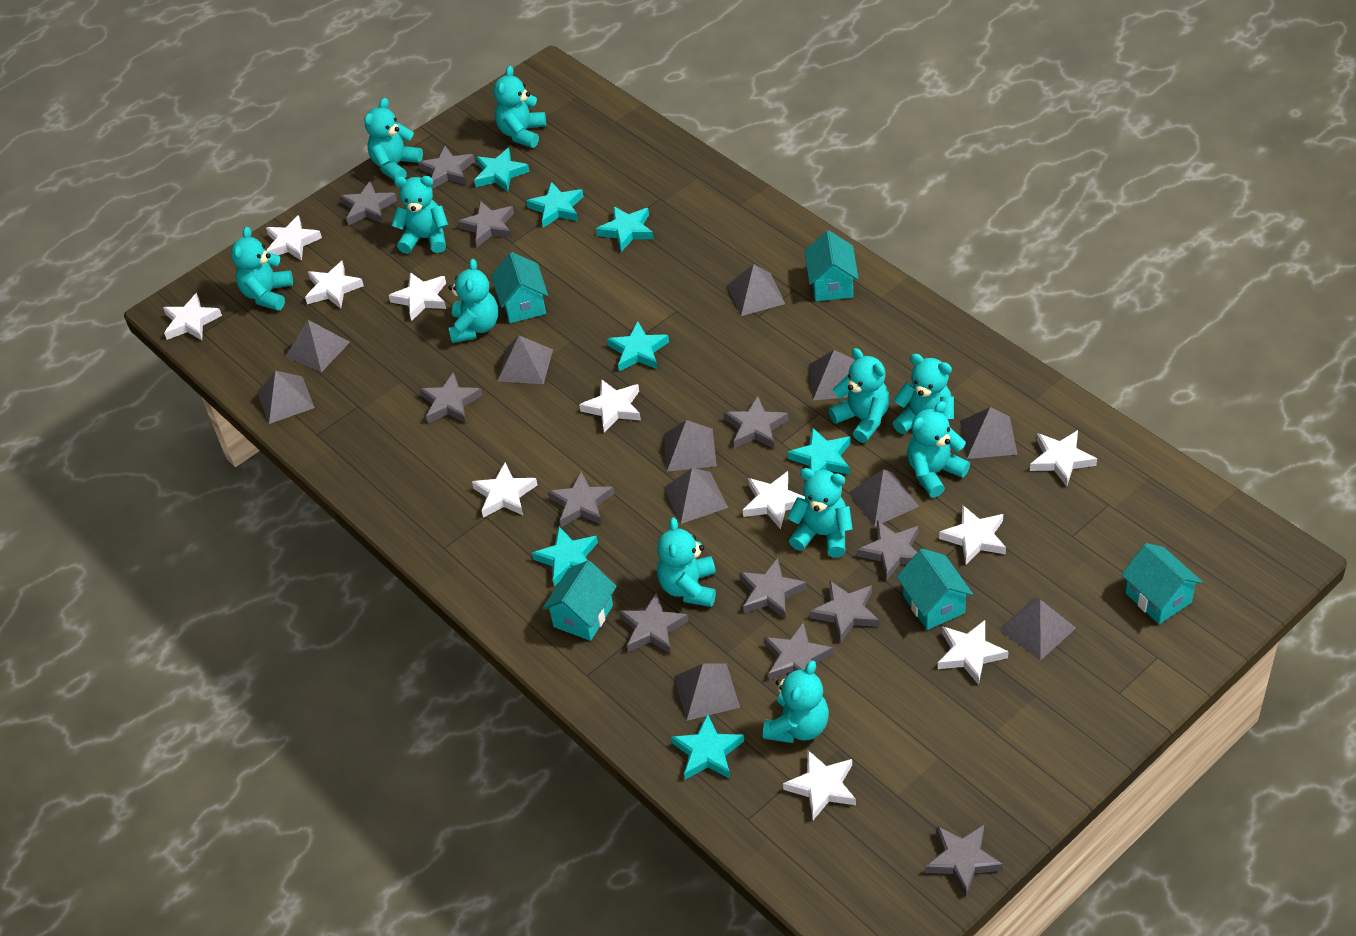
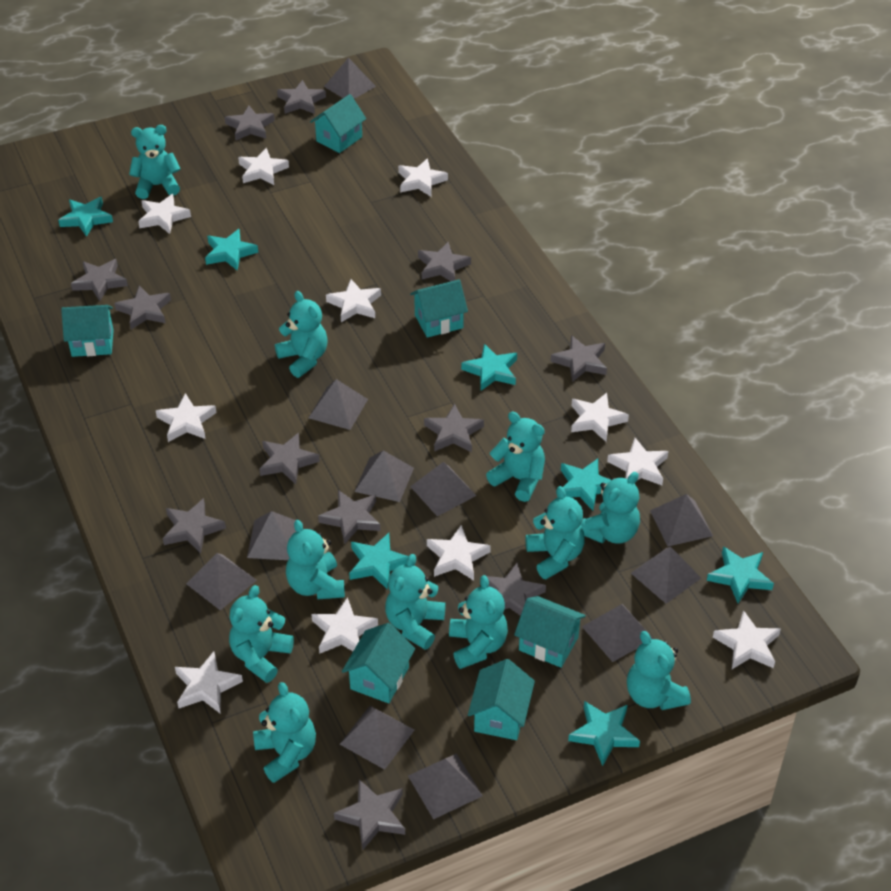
turquoise house: 5 -> 6

